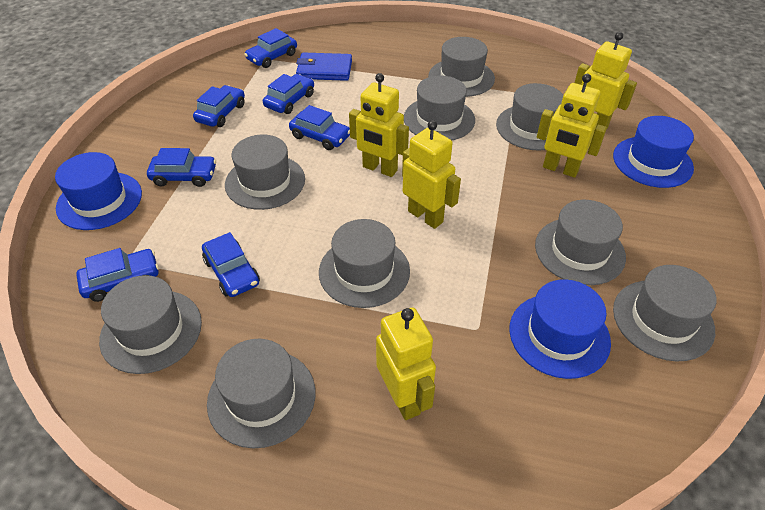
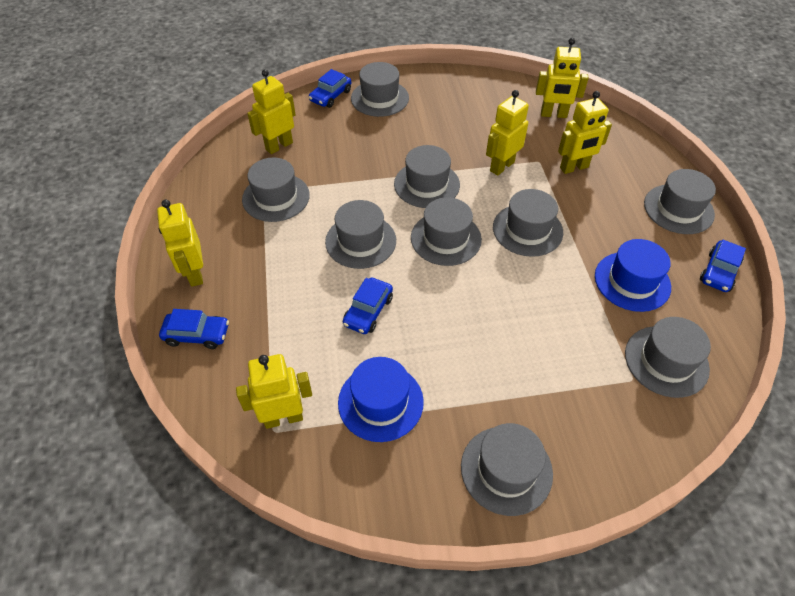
blue car: 7 -> 4
blue hat: 3 -> 2
blue wallet: 1 -> 0
yellow robot: 5 -> 6

